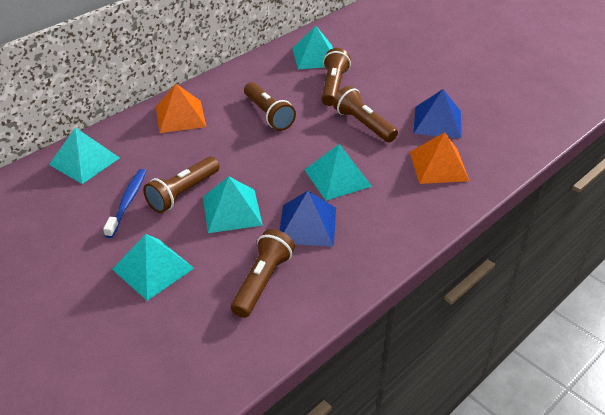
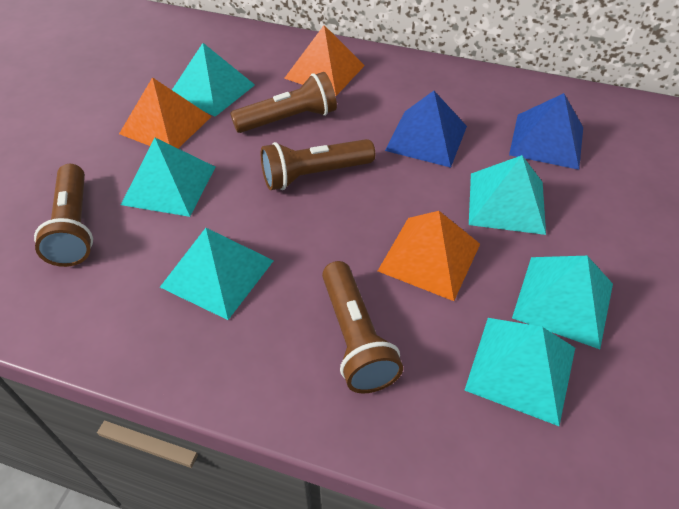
blue toothbrush: 1 -> 0
brown flashlight: 5 -> 4
orange pyramid: 2 -> 3
turquoise pyramid: 5 -> 6

